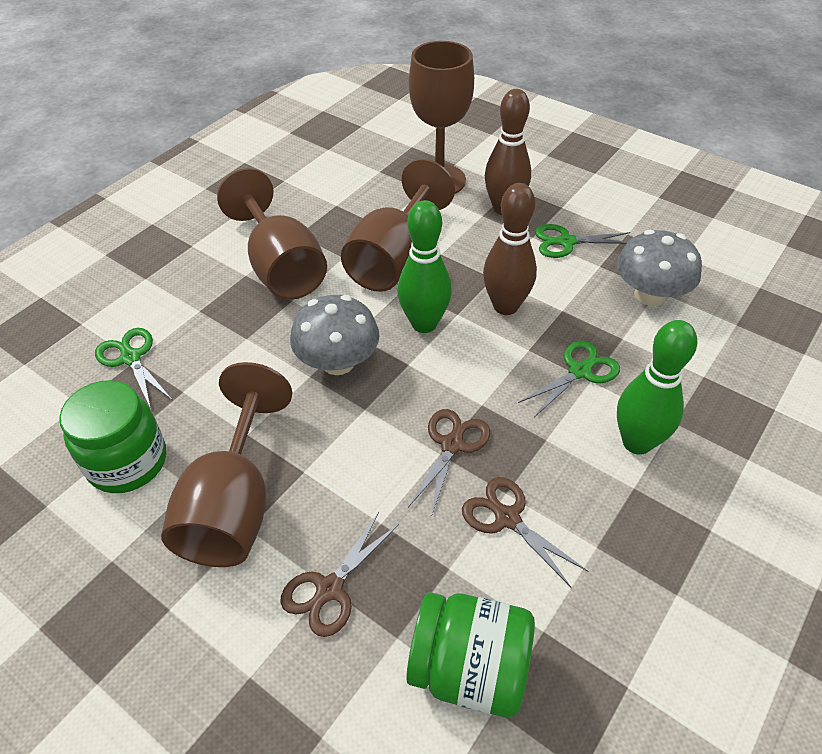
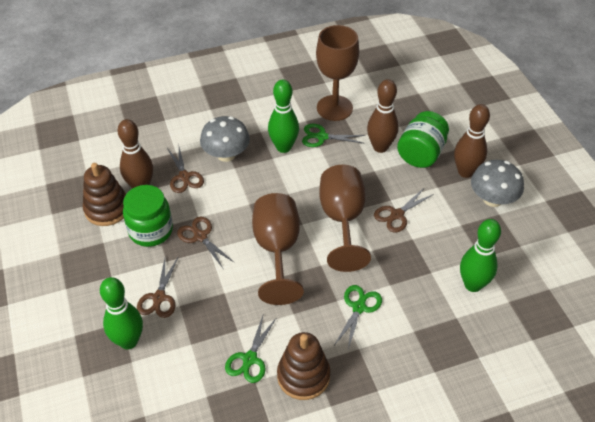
brown bowling pin: 2 -> 3
brown goblet: 4 -> 3
brown scissors: 3 -> 4
brown stacking toy: 0 -> 2
green bowling pin: 2 -> 3

